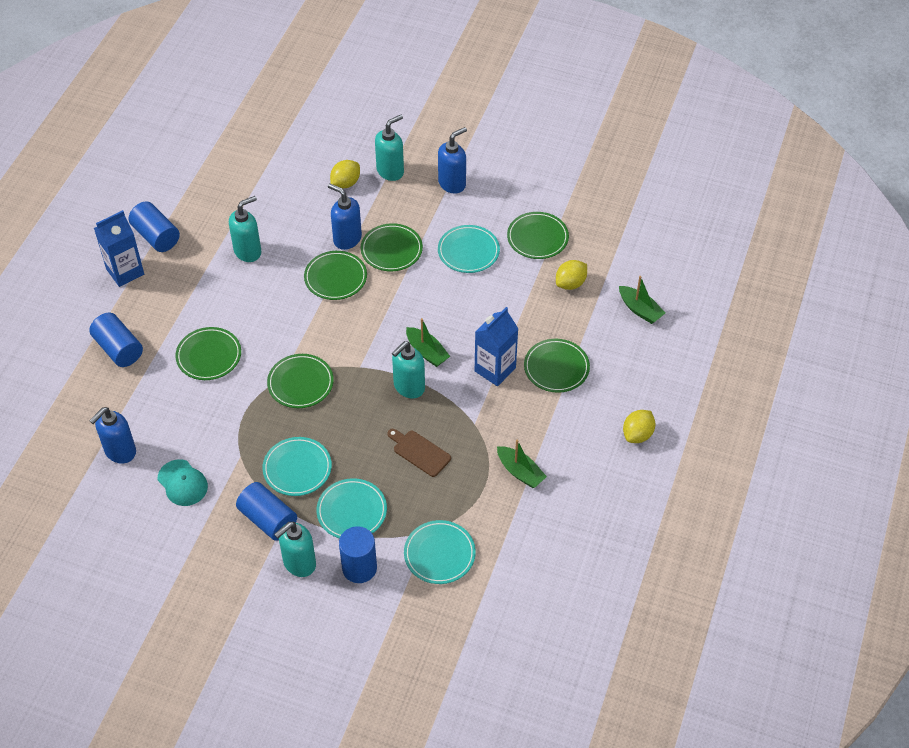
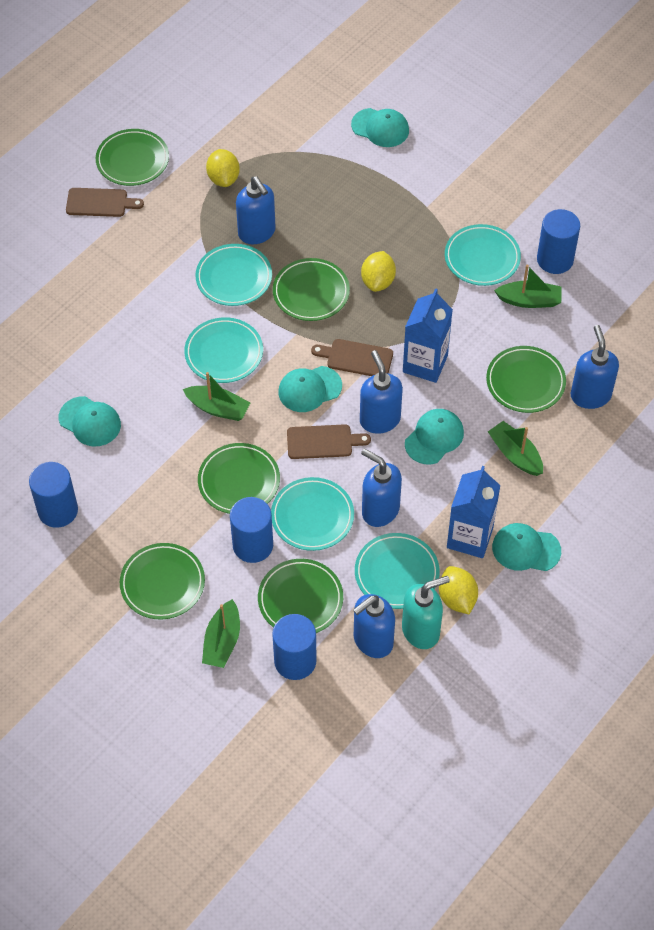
blue soap dispenser: 3 -> 5
brown cutting board: 1 -> 3
green boat: 3 -> 4
turquoise cap: 1 -> 5
turquoise plate: 4 -> 5
turquoise soap dispenser: 4 -> 1

